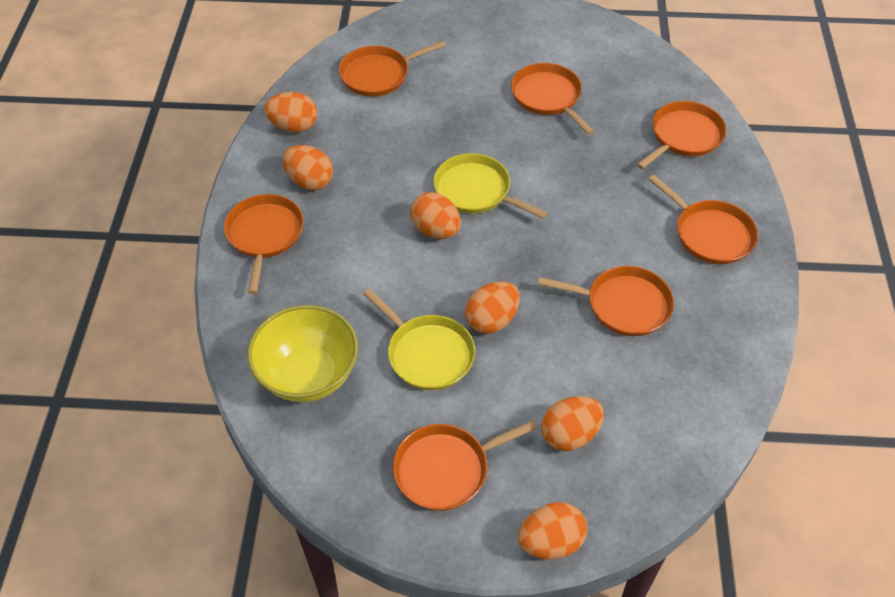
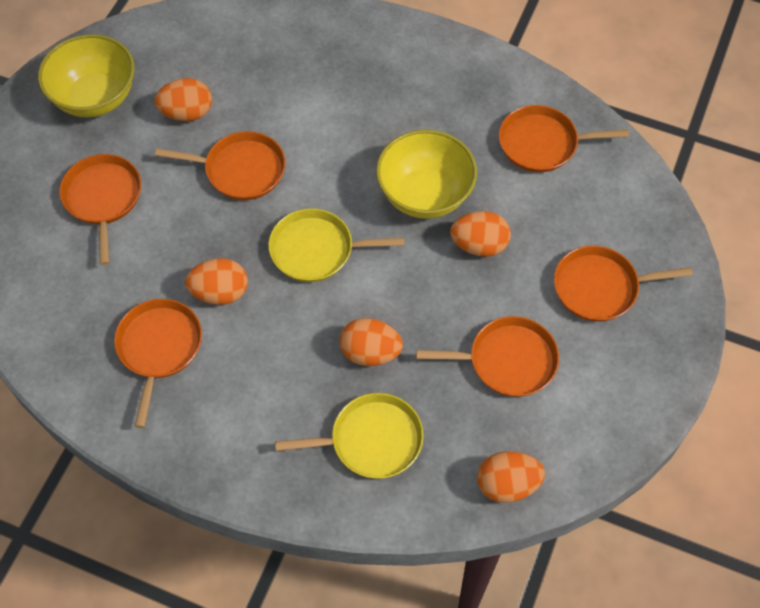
orange egg: 6 -> 5
orange pan: 7 -> 6
yellow bowl: 1 -> 2

